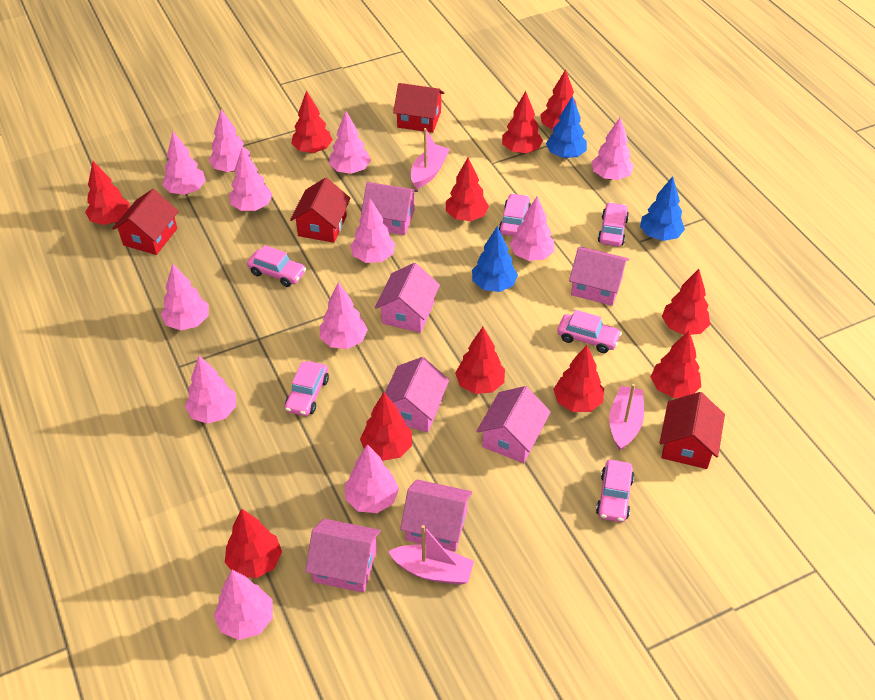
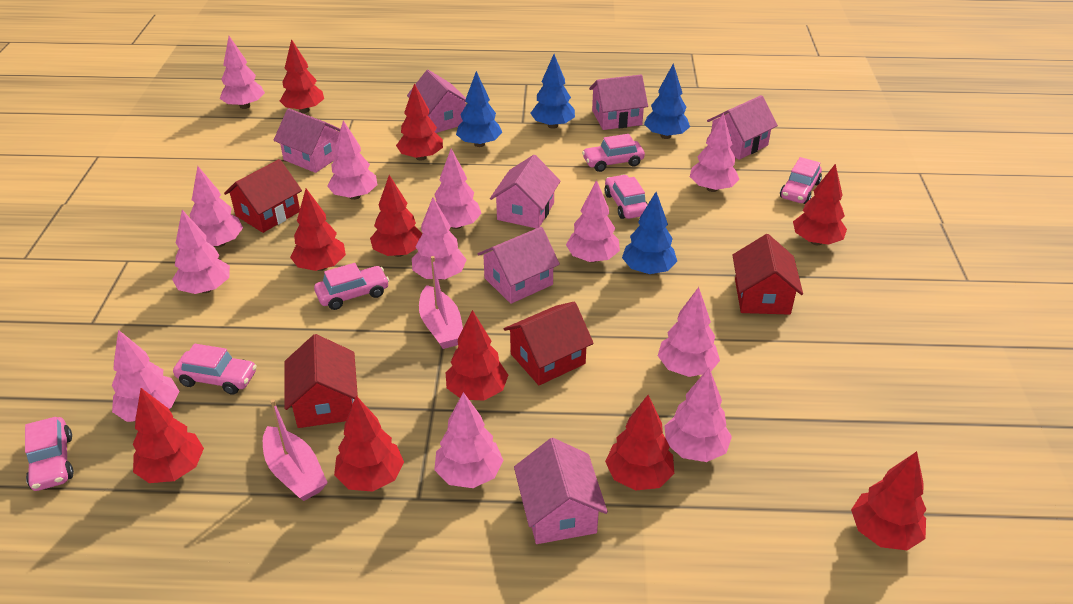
blue tree: 3 -> 4
pink boat: 3 -> 2
red tree: 11 -> 10

